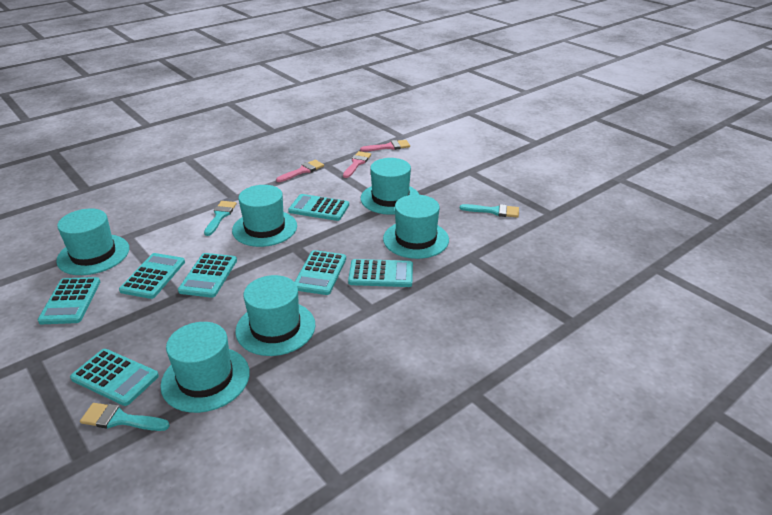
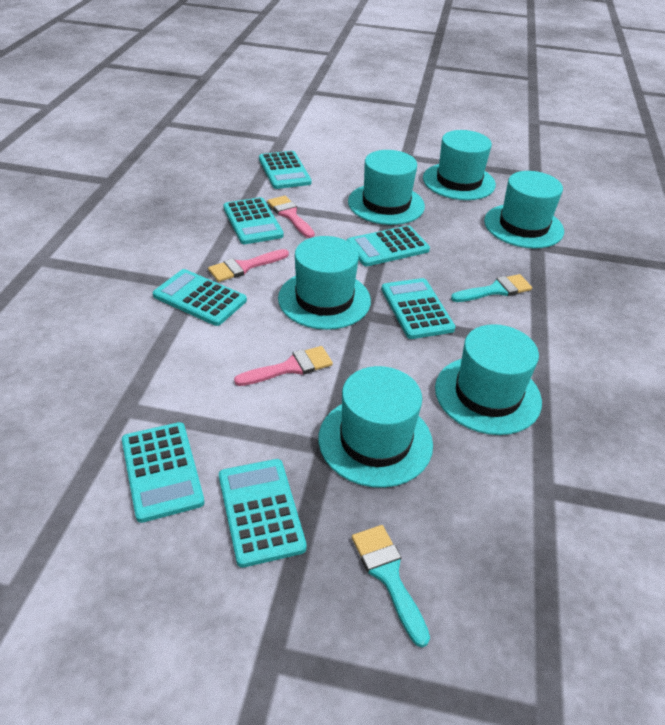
turquoise brush: 3 -> 2

